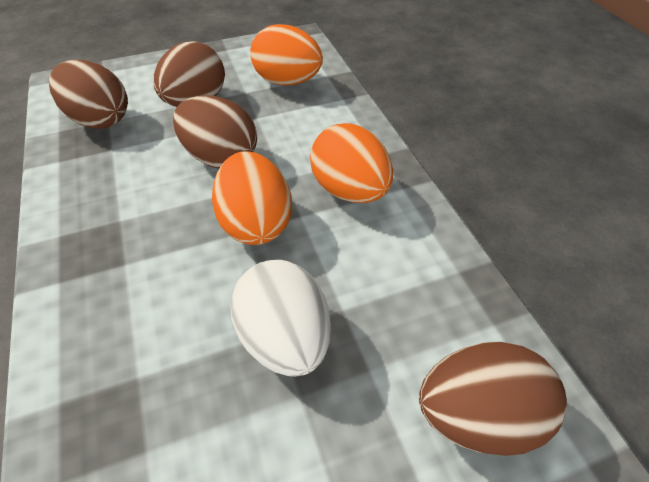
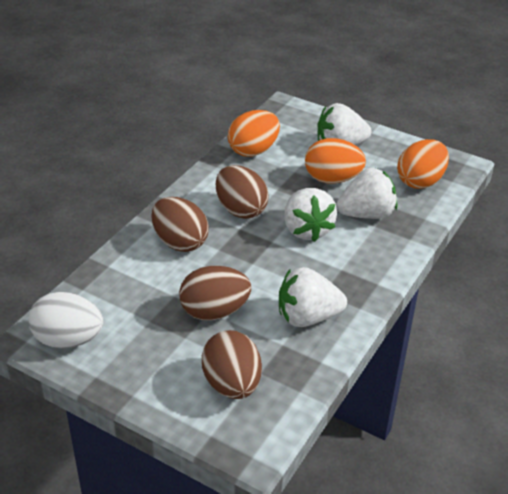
white strawberry: 0 -> 4

